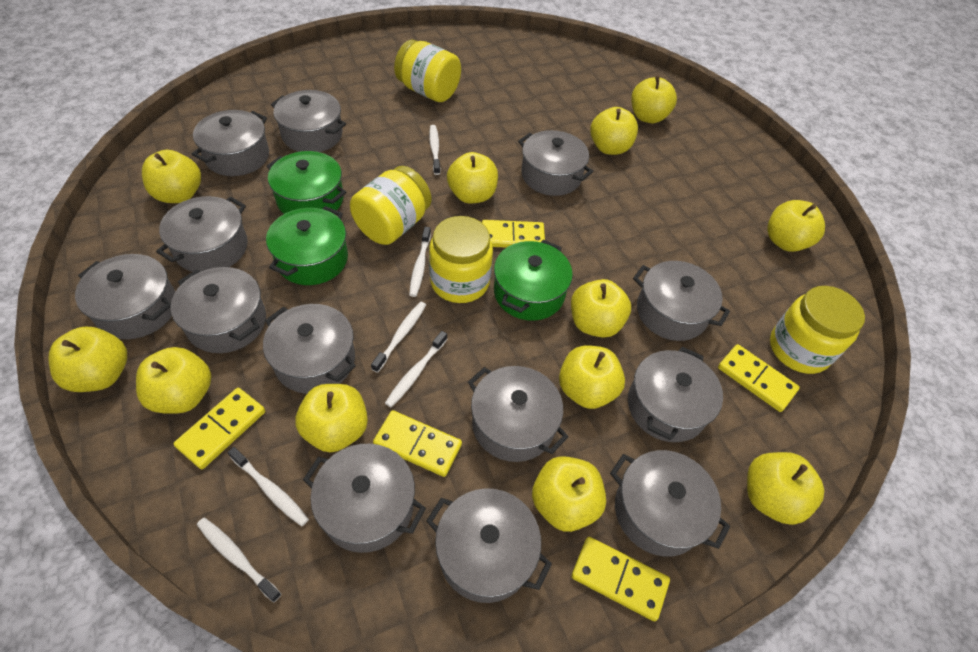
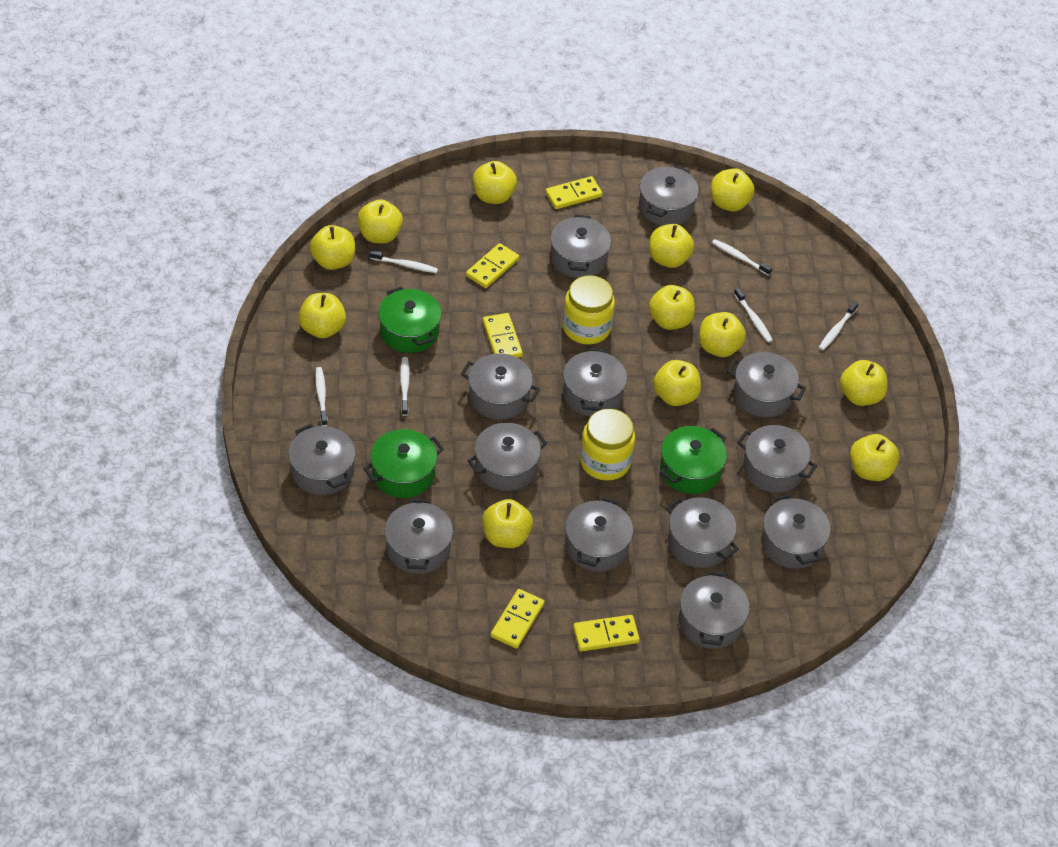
yellow jar: 4 -> 2

